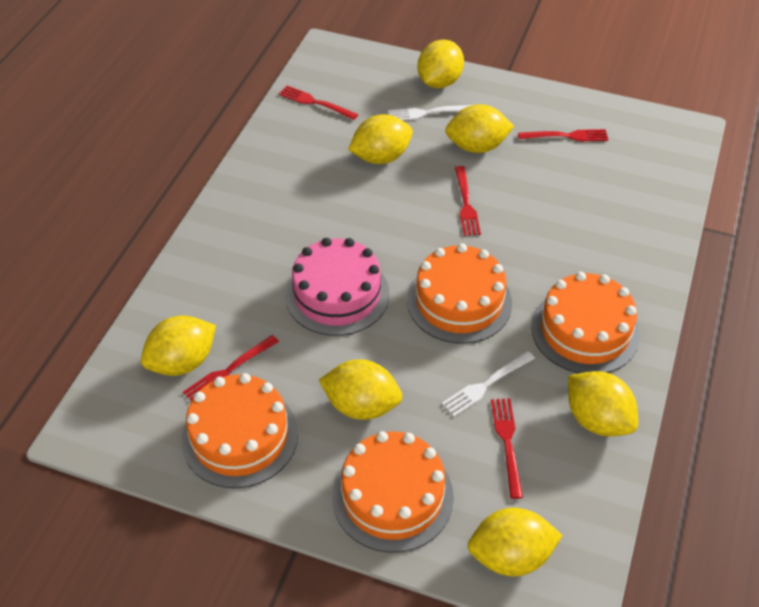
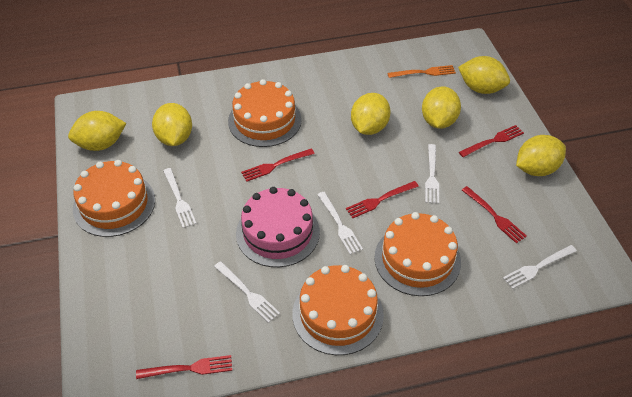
orange fork: 0 -> 1
white fork: 2 -> 5
yellow lemon: 7 -> 6

